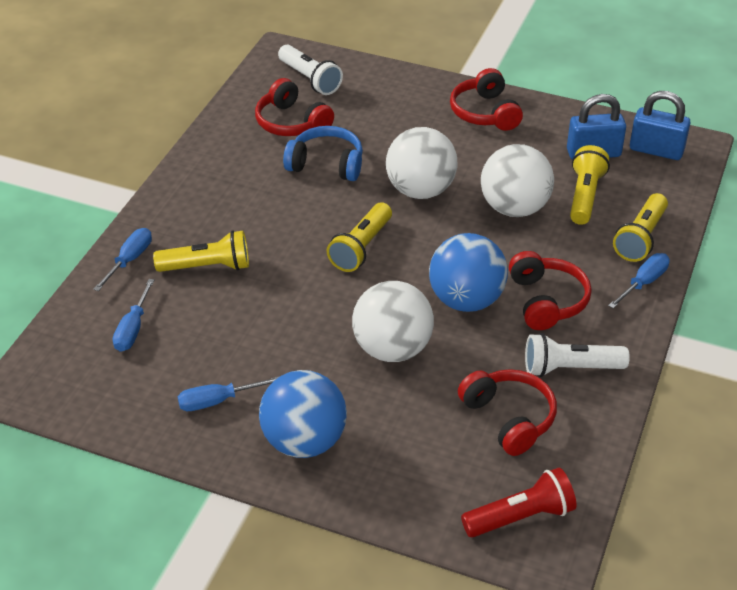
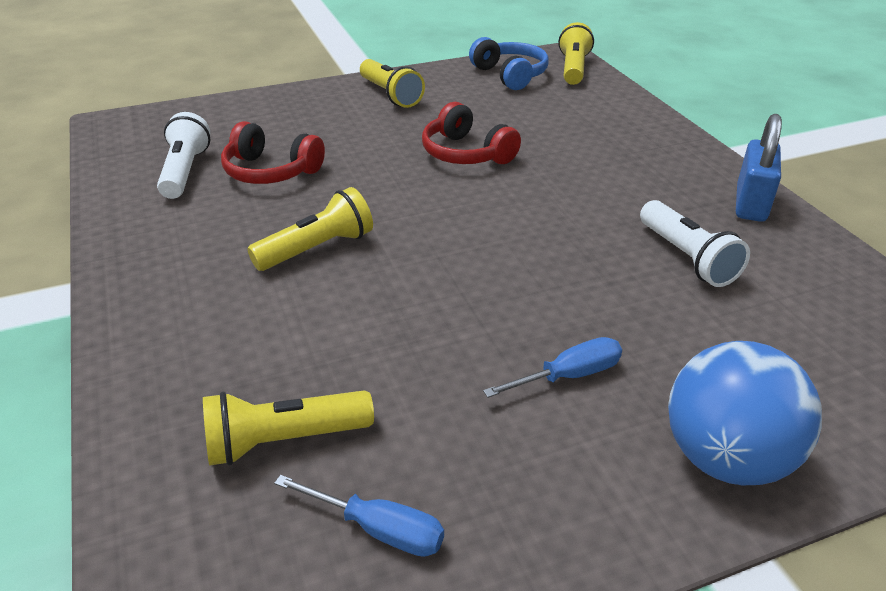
blue ball: 2 -> 1
blue padlock: 2 -> 1
blue screwdriver: 4 -> 2
red flashlight: 1 -> 0
red headphones: 4 -> 2
white ball: 3 -> 0

